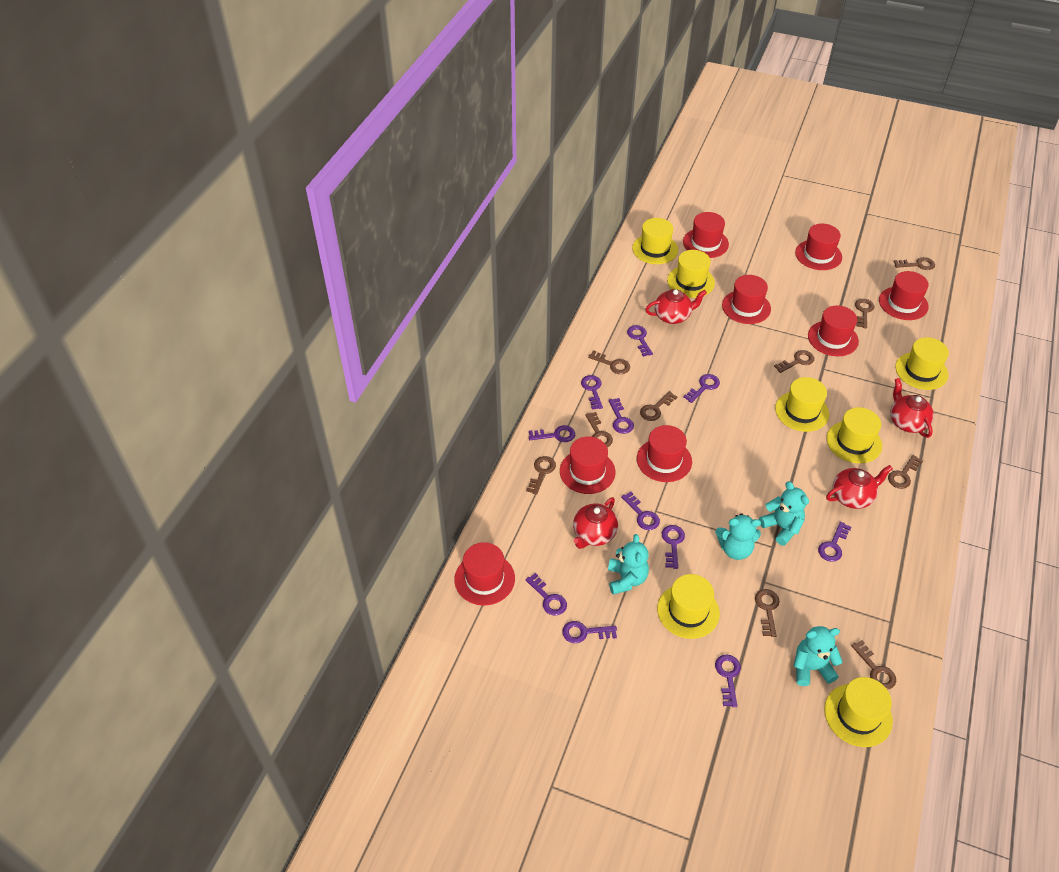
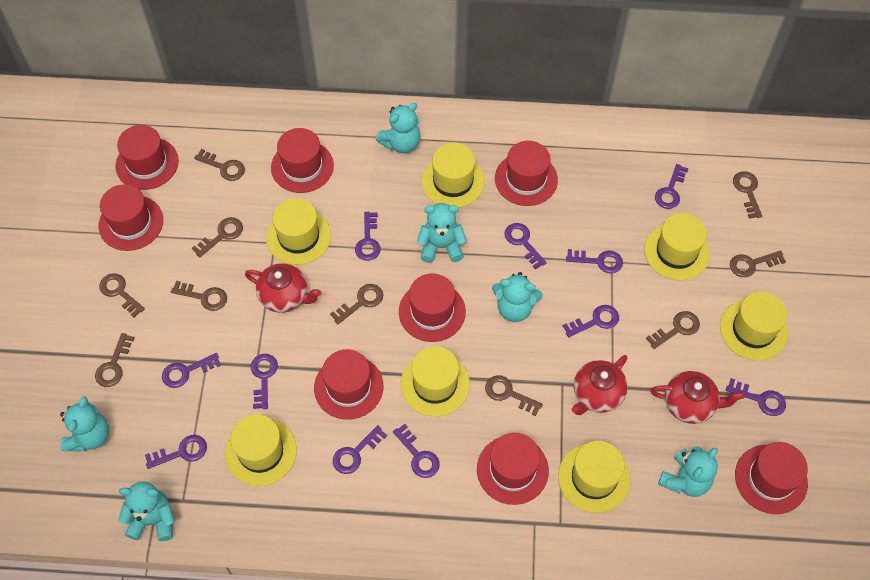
red teapot: 4 -> 3
turquoise teddy bear: 4 -> 6

